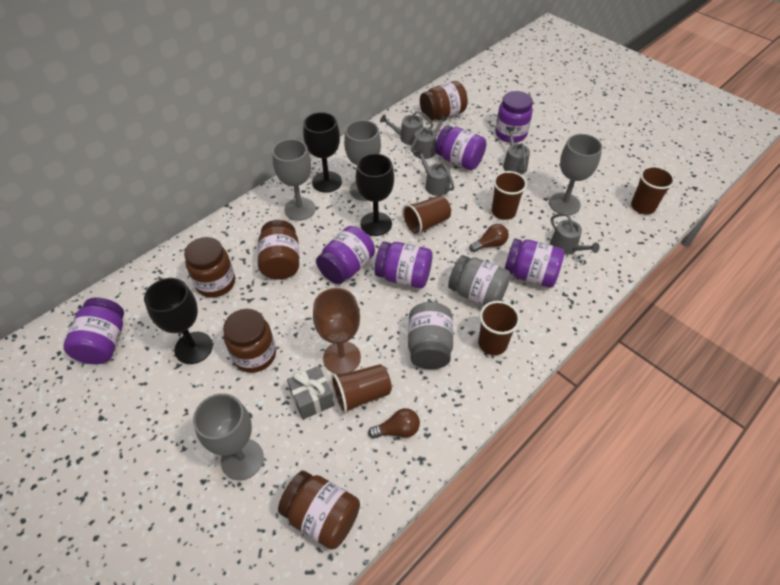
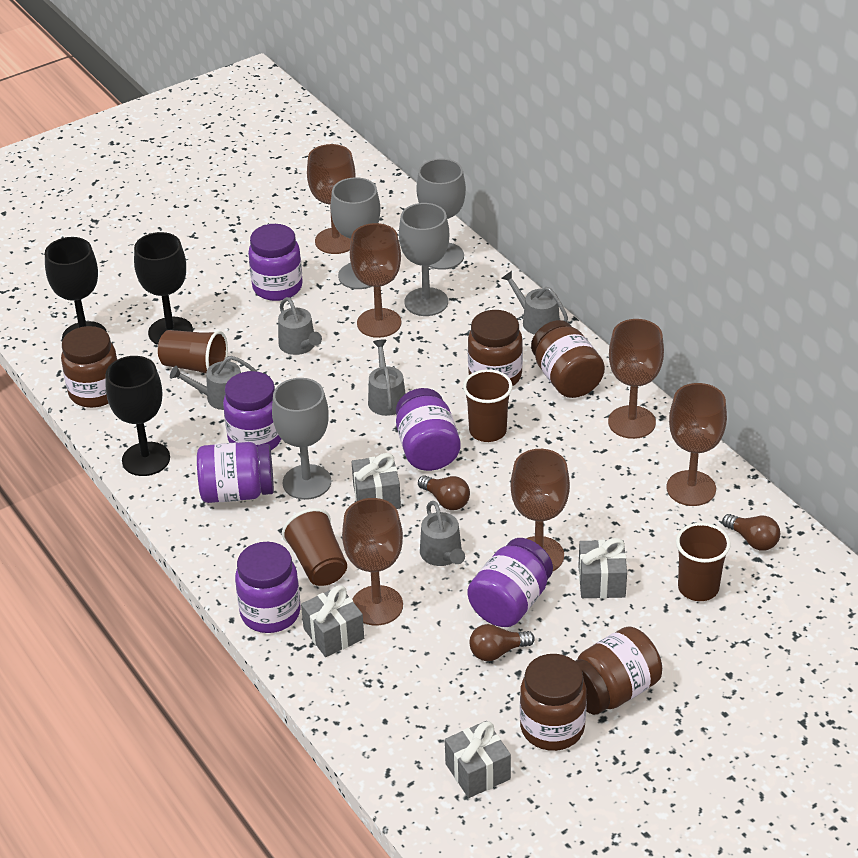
brown cup: 5 -> 4
brown goblet: 1 -> 6
brown light bulb: 2 -> 3
grey gift: 1 -> 4
grey jar: 2 -> 0

